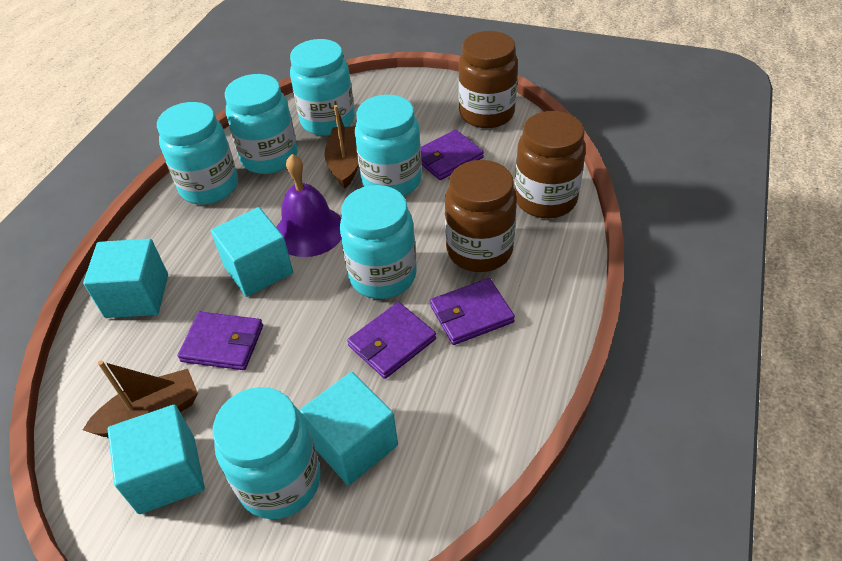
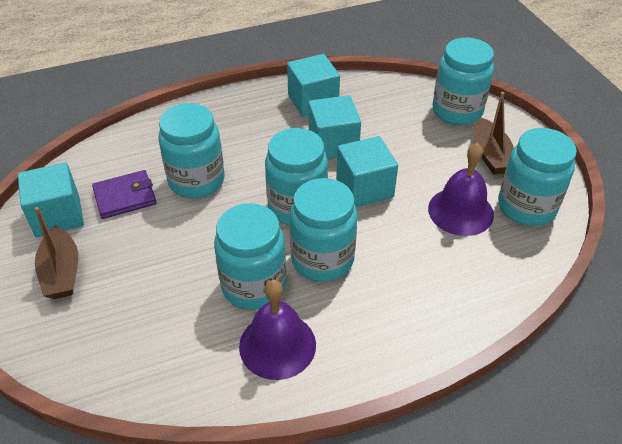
brown jar: 3 -> 0
purple bell: 1 -> 2
purple wallet: 4 -> 1

